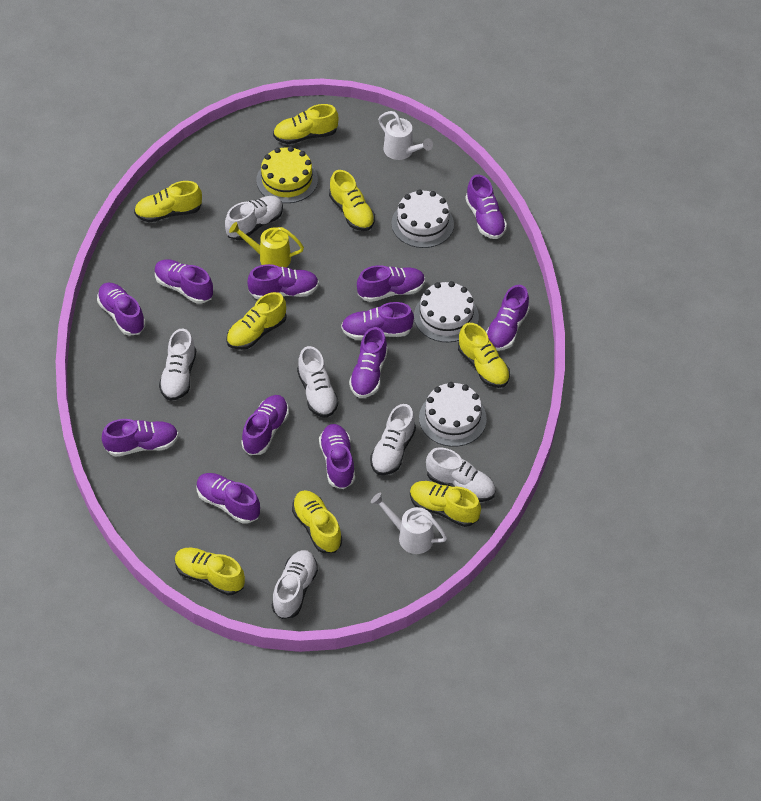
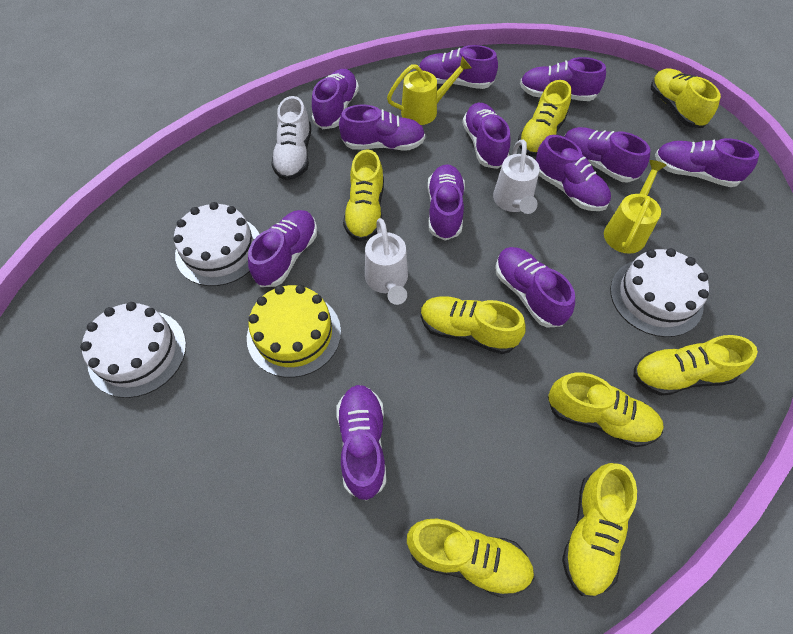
white shoe: 6 -> 1
yellow watering can: 1 -> 2

